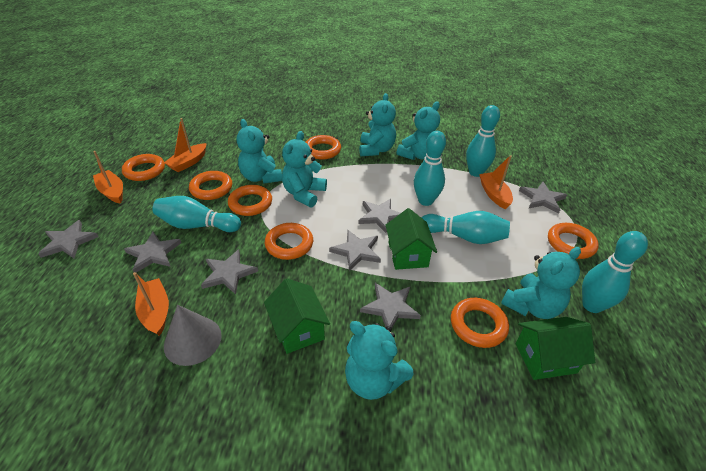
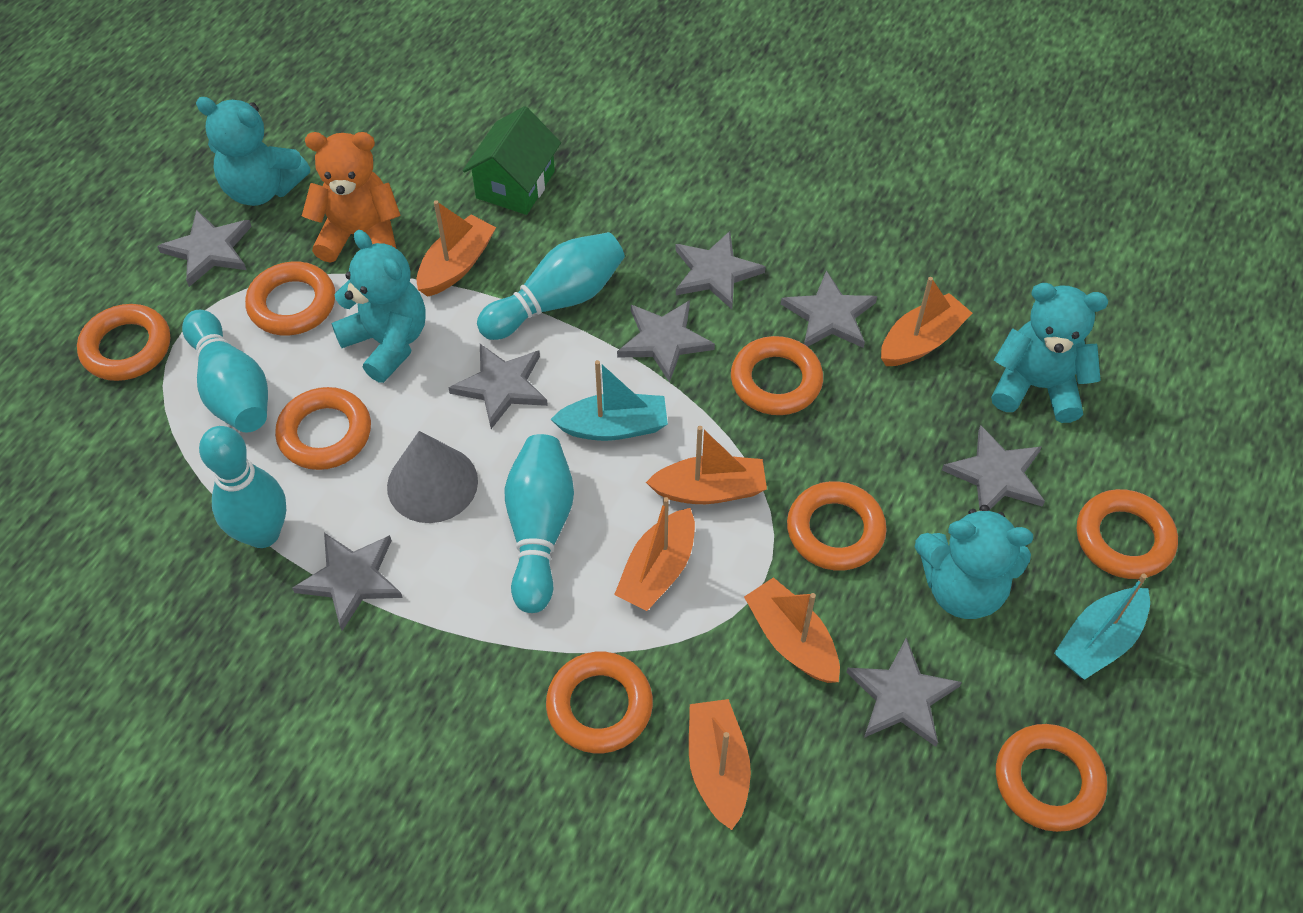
green house: 3 -> 1
grey star: 7 -> 8
orange boat: 4 -> 6
orange ring: 7 -> 8
orange teddy bear: 0 -> 1
turquoise boat: 0 -> 2
turquoise bowling pin: 5 -> 4
turquoise teddy bear: 6 -> 4

